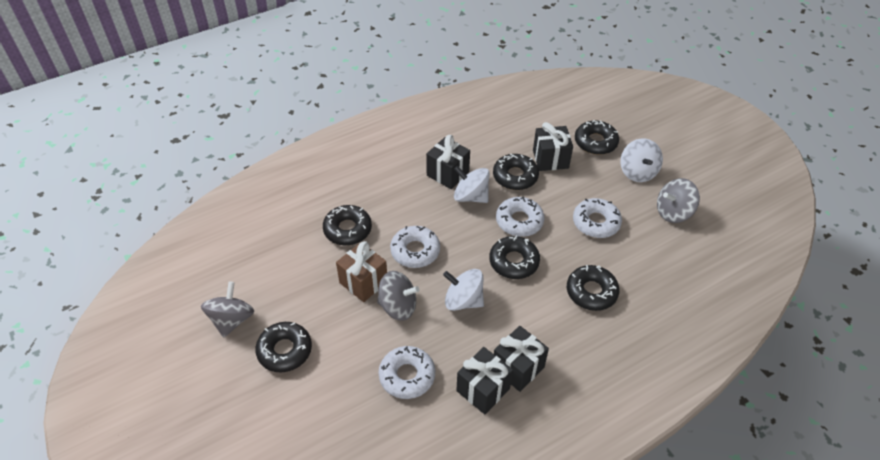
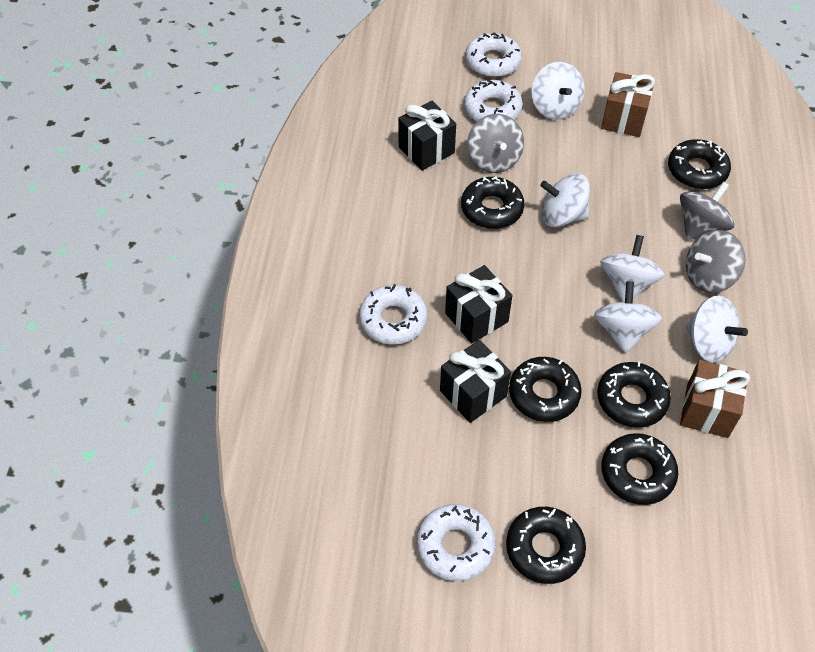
black gift: 4 -> 3
brown gift: 1 -> 2
white spinning top: 3 -> 5

